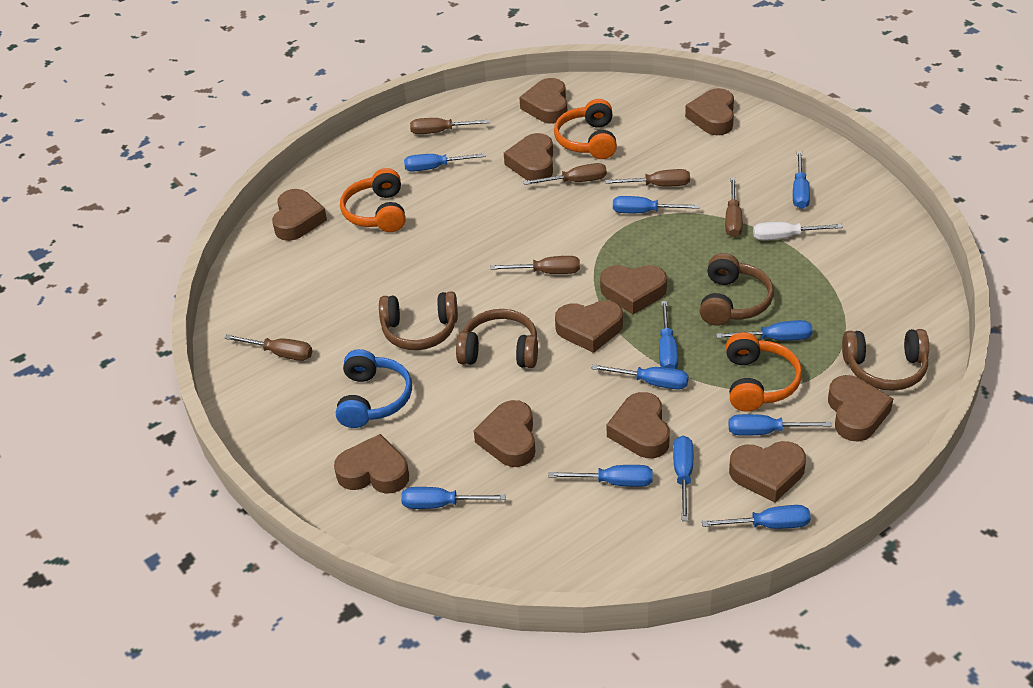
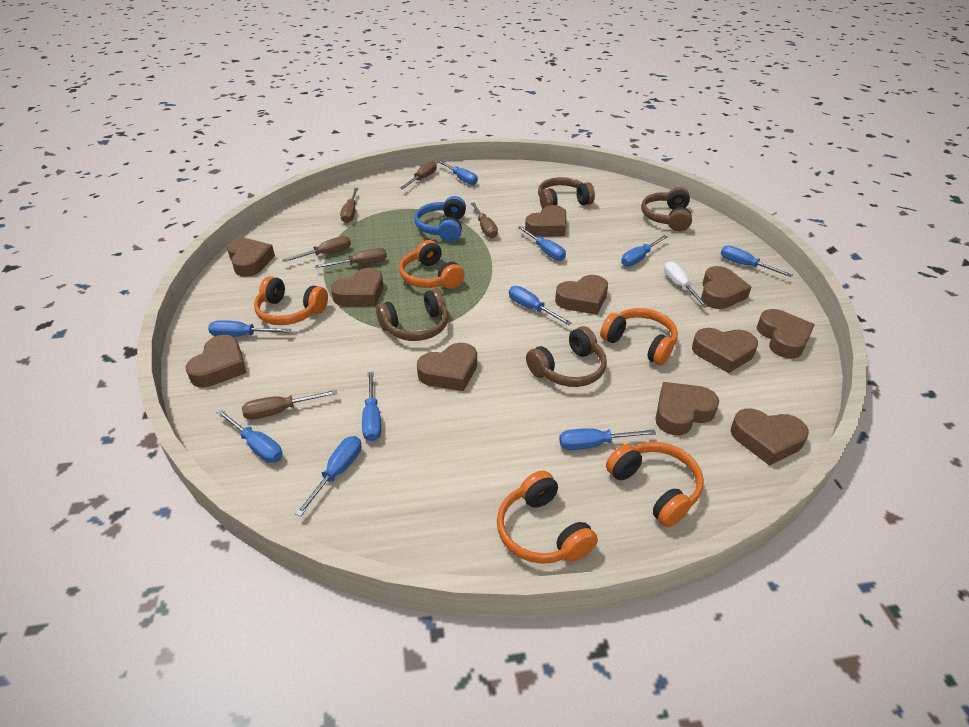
blue screwdriver: 11 -> 10
orange headphones: 3 -> 5

